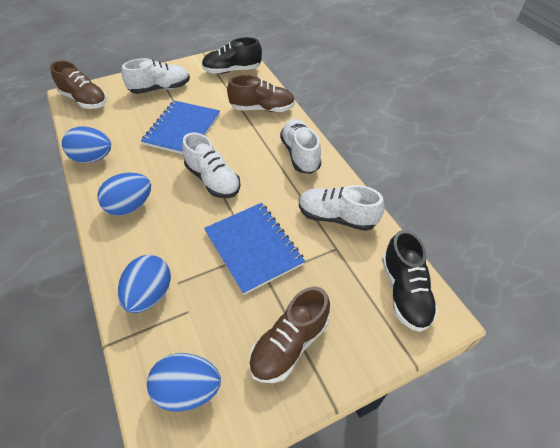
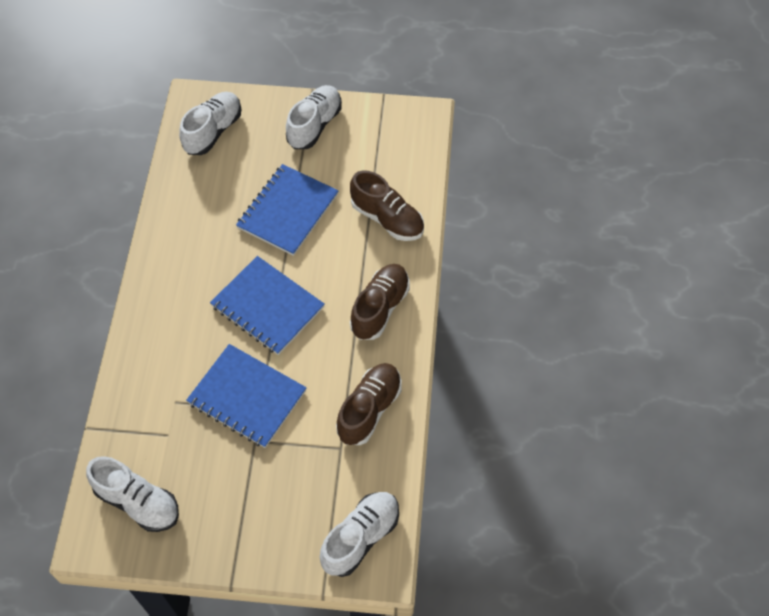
black shoe: 2 -> 0
blue egg: 4 -> 0
blue notebook: 2 -> 3

